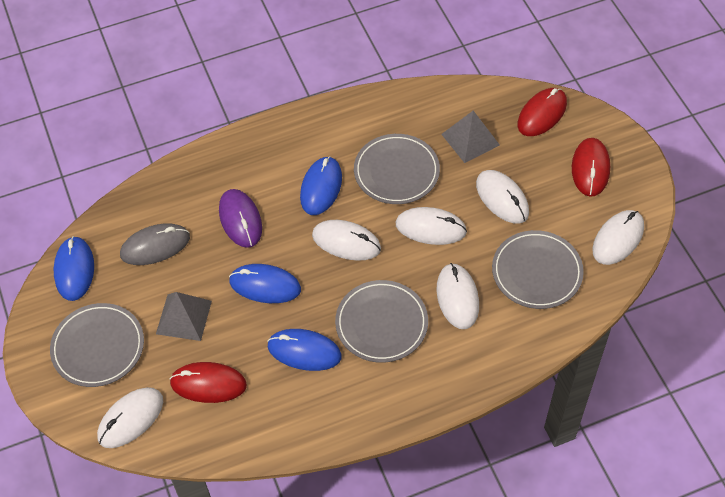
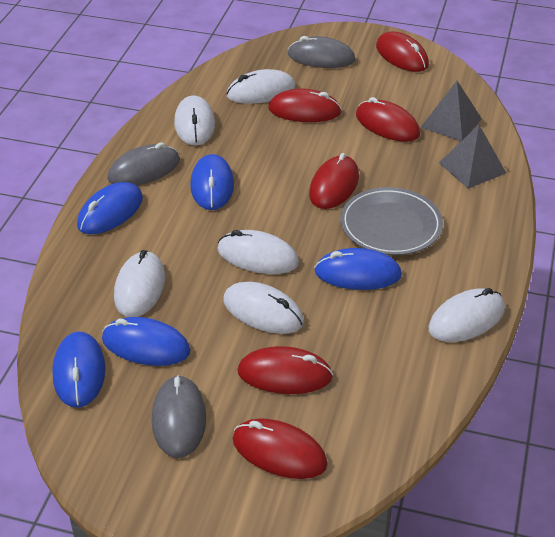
blue mouse: 4 -> 5
grey mouse: 1 -> 3
grey plate: 4 -> 1
purple mouse: 1 -> 0
red mouse: 3 -> 6

